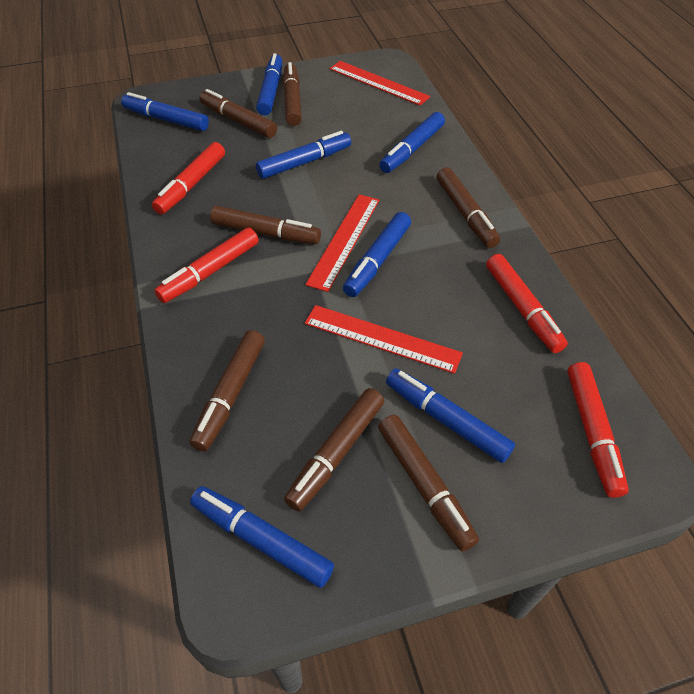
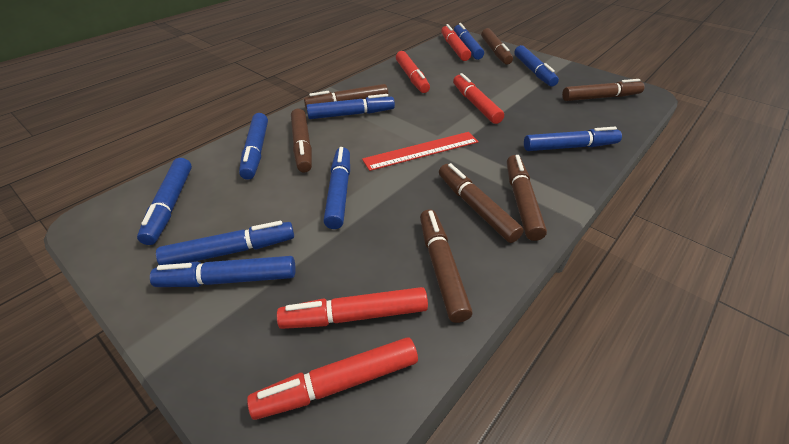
blue marker: 7 -> 9
red marker: 4 -> 5
red ruler: 3 -> 1

